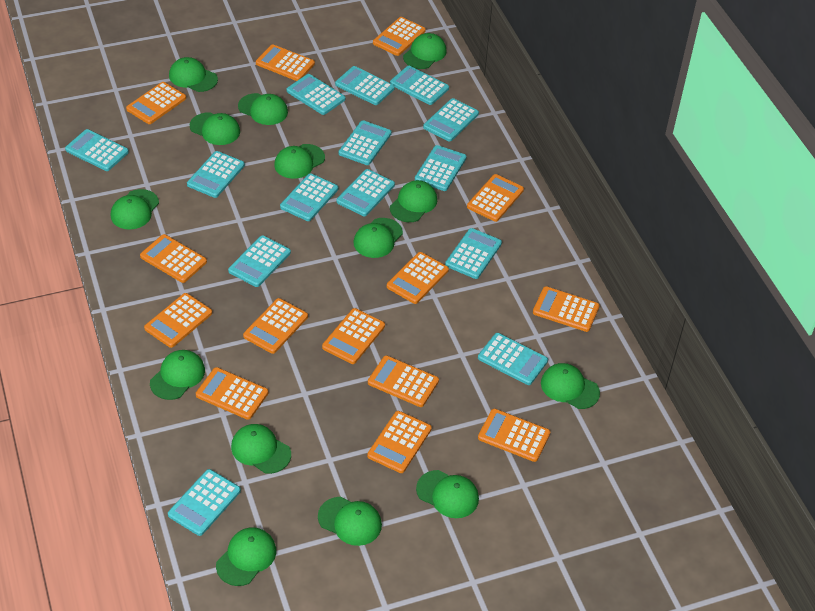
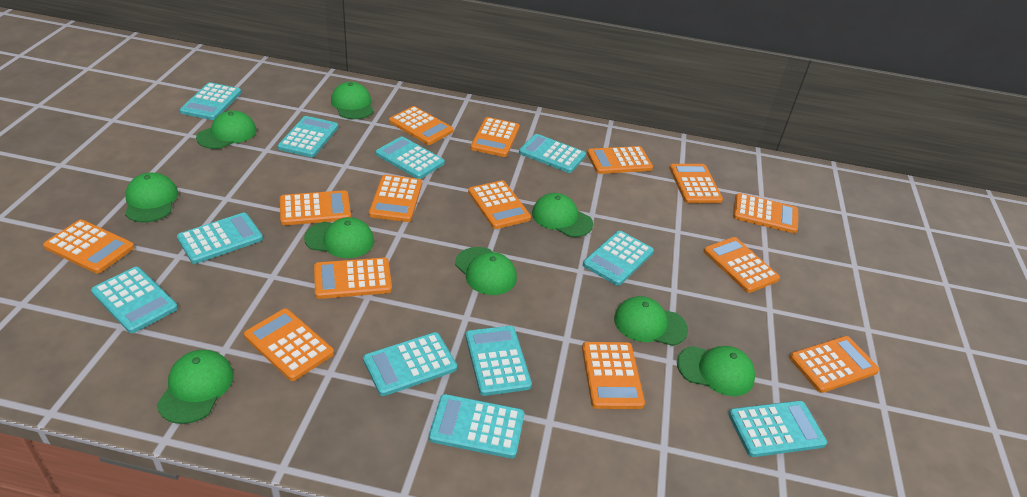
green cap: 14 -> 9
turquoise calculator: 14 -> 11

